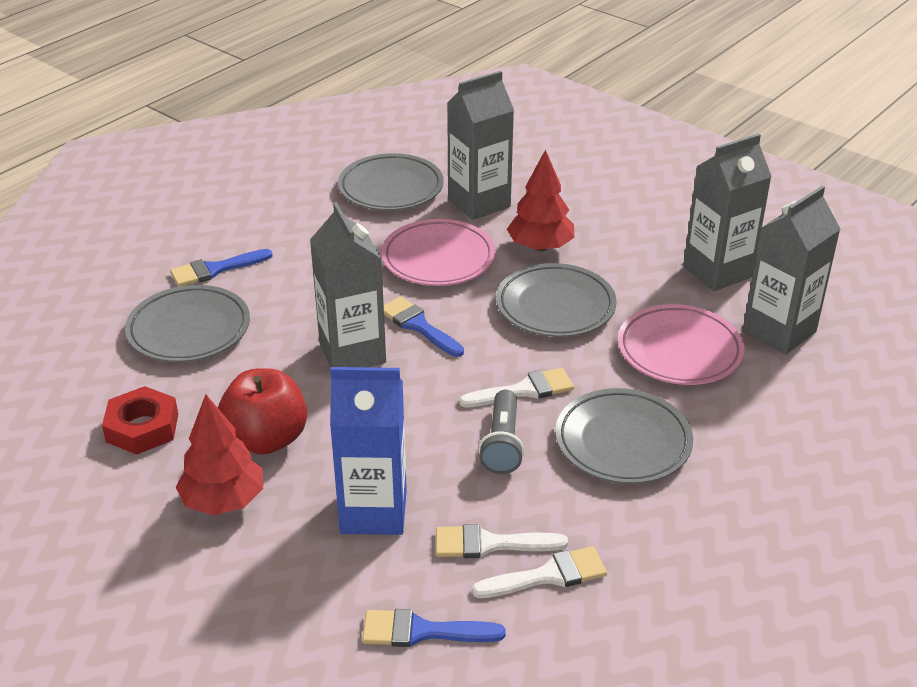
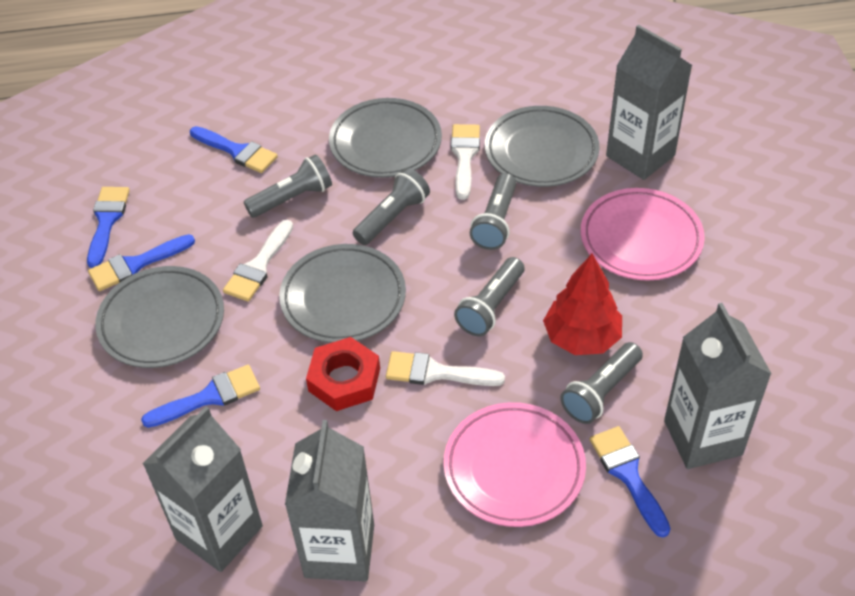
blue brush: 3 -> 5
blue carton: 1 -> 0
grey flashlight: 1 -> 5
red apple: 1 -> 0
red tree: 2 -> 1

